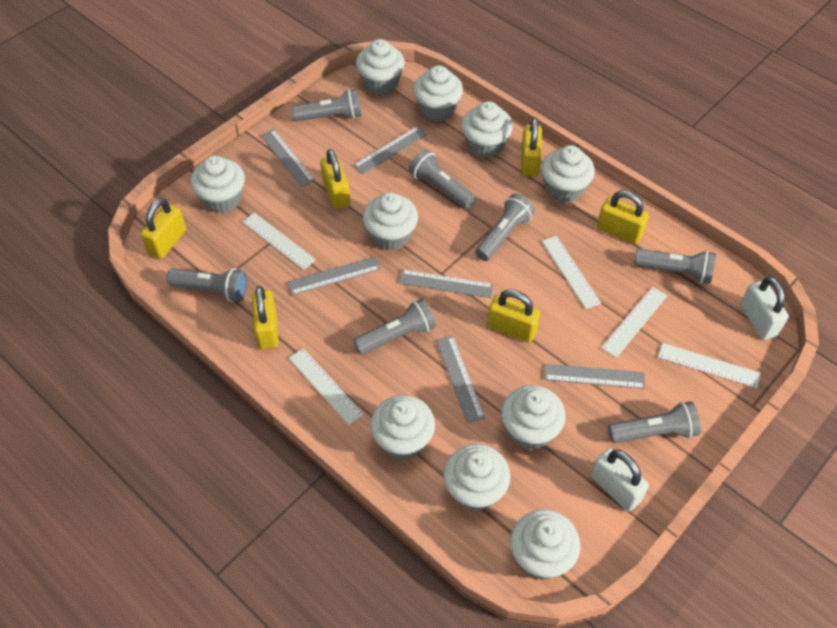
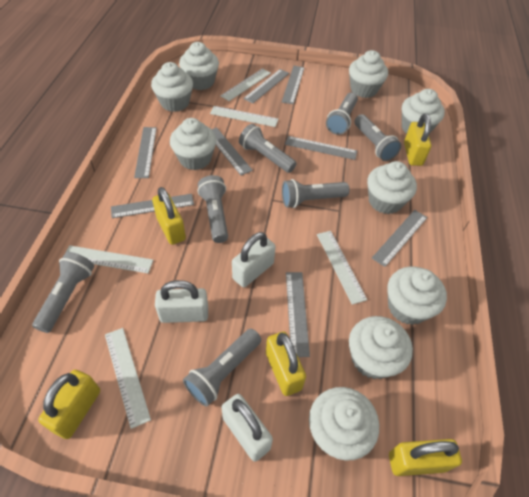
grey ruler: 6 -> 8
white cupcake: 10 -> 9
white padlock: 2 -> 3
yellow padlock: 6 -> 5

